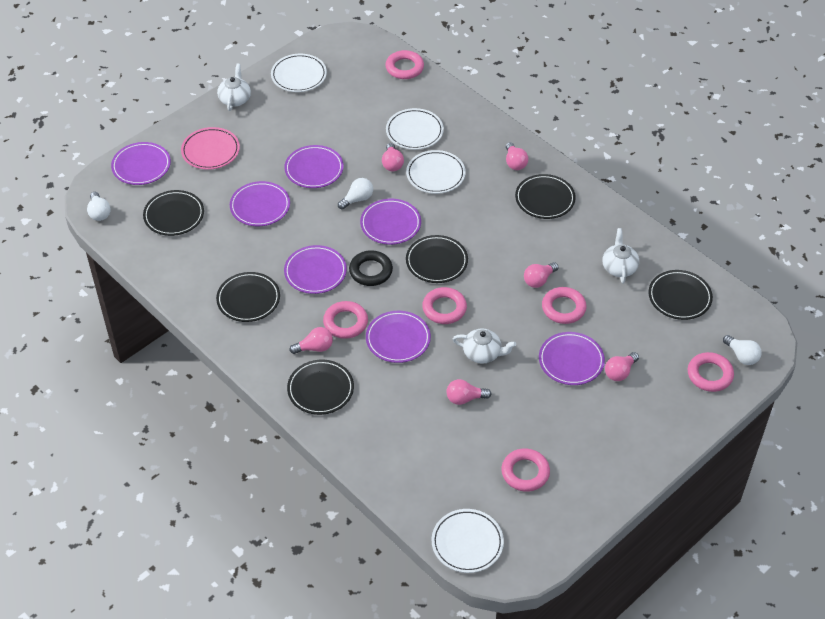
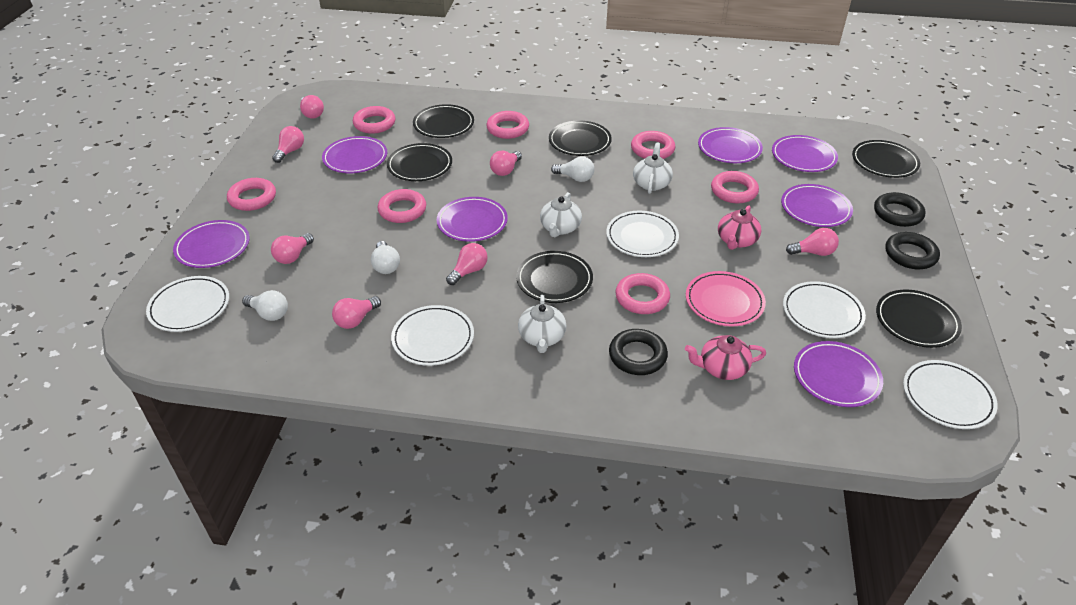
black ring: 1 -> 3
pink light bulb: 6 -> 7
pink ring: 6 -> 7
pink teapot: 0 -> 2
white plate: 4 -> 5

